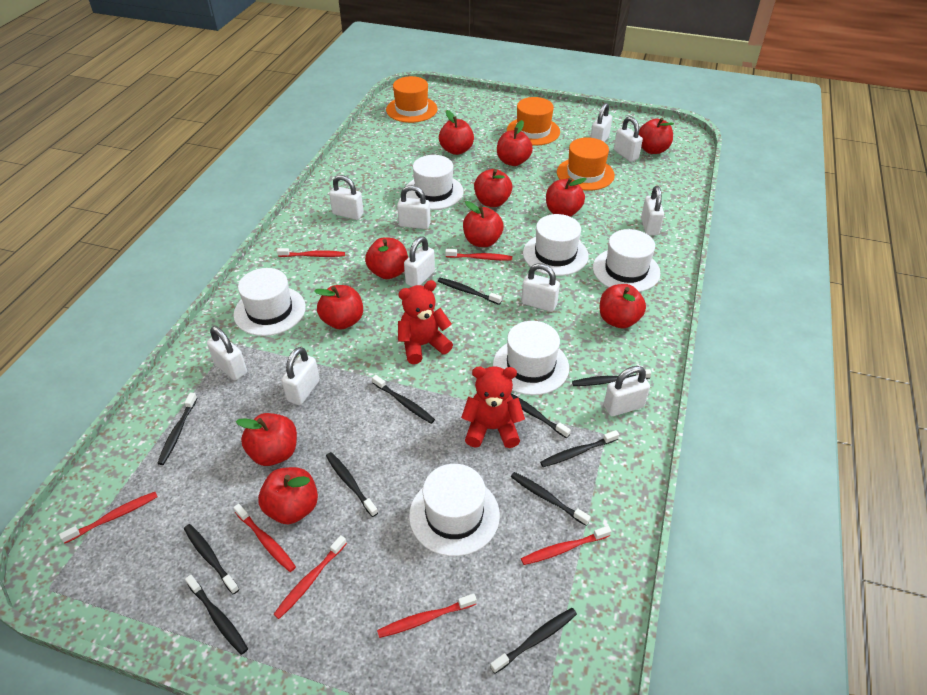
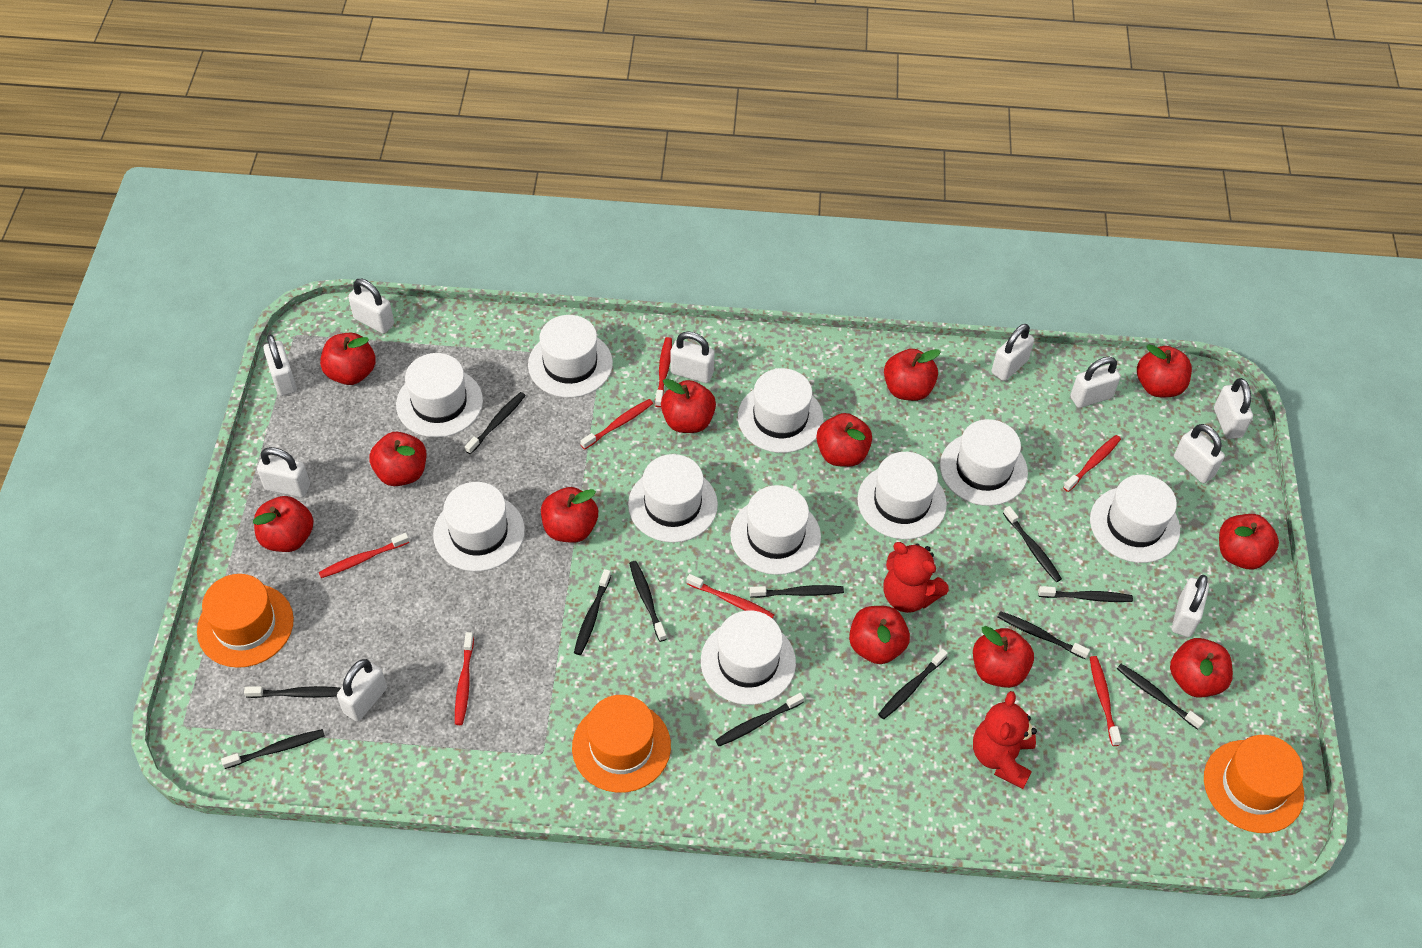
black toothbrush: 11 -> 12
red apple: 11 -> 12
white hat: 6 -> 10

